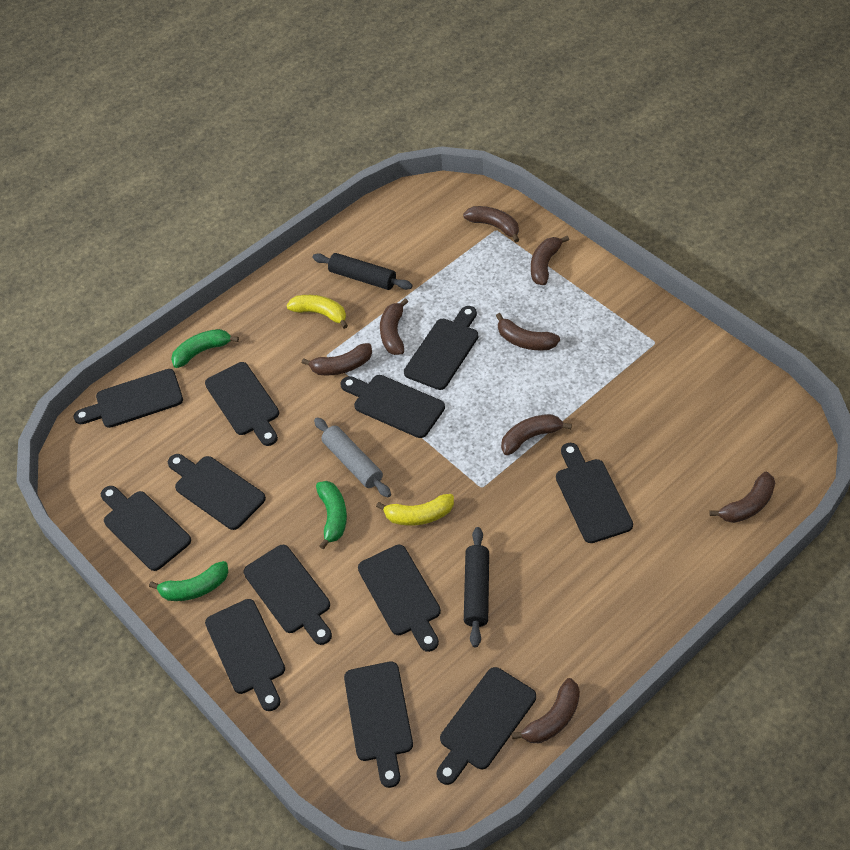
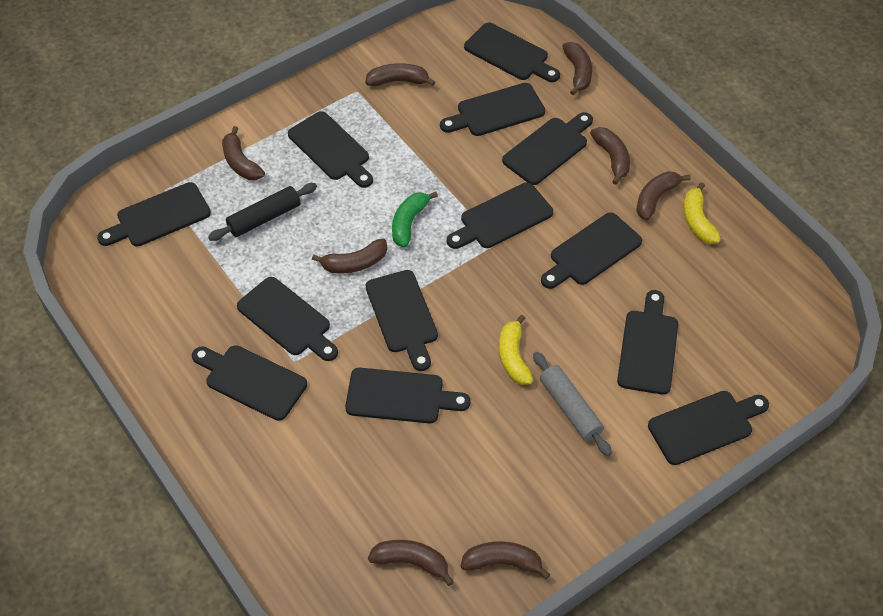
black cutting board: 12 -> 13
black rolling pin: 2 -> 1
green banana: 3 -> 1

